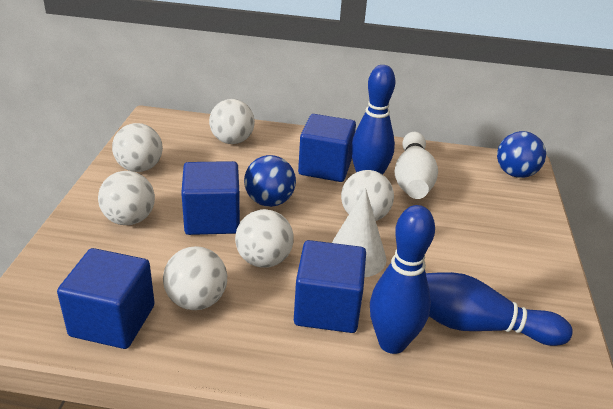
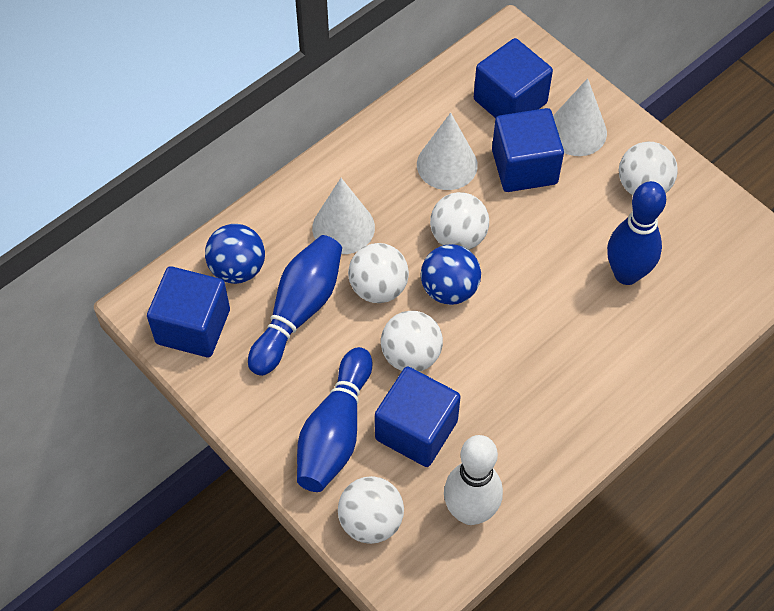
white ball: 6 -> 5
white cone: 1 -> 3

